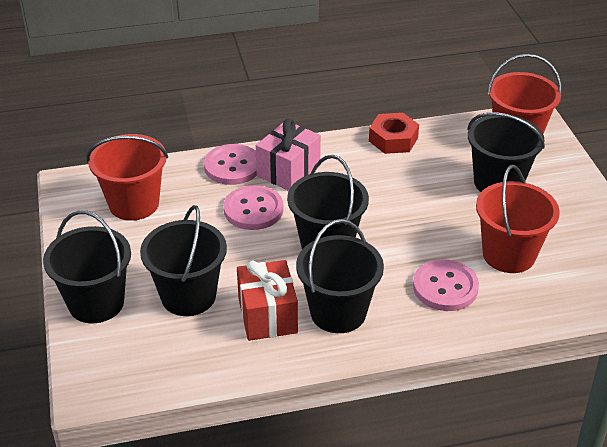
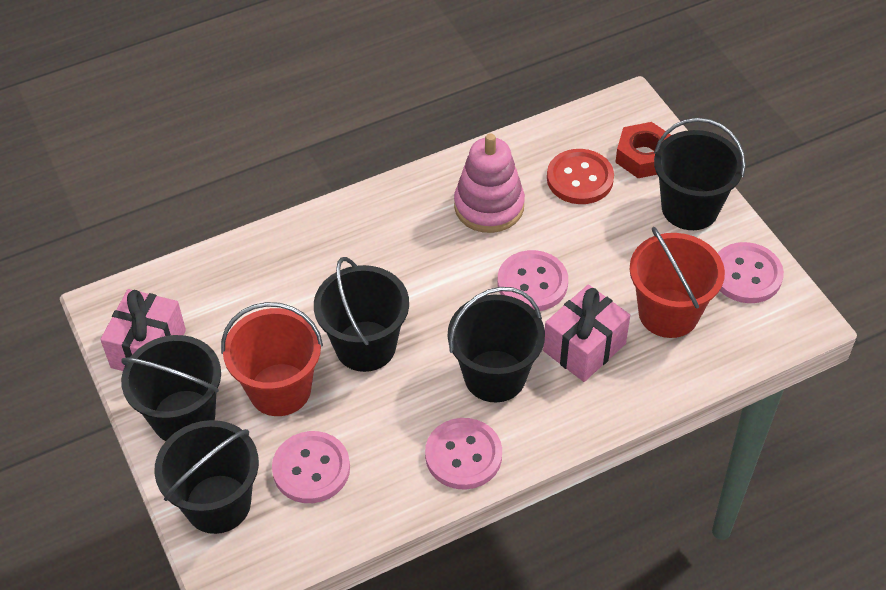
pink button: 3 -> 4
pink gift: 1 -> 2
pink stacking toy: 0 -> 1
red bucket: 3 -> 2
red button: 0 -> 1
red gift: 1 -> 0

